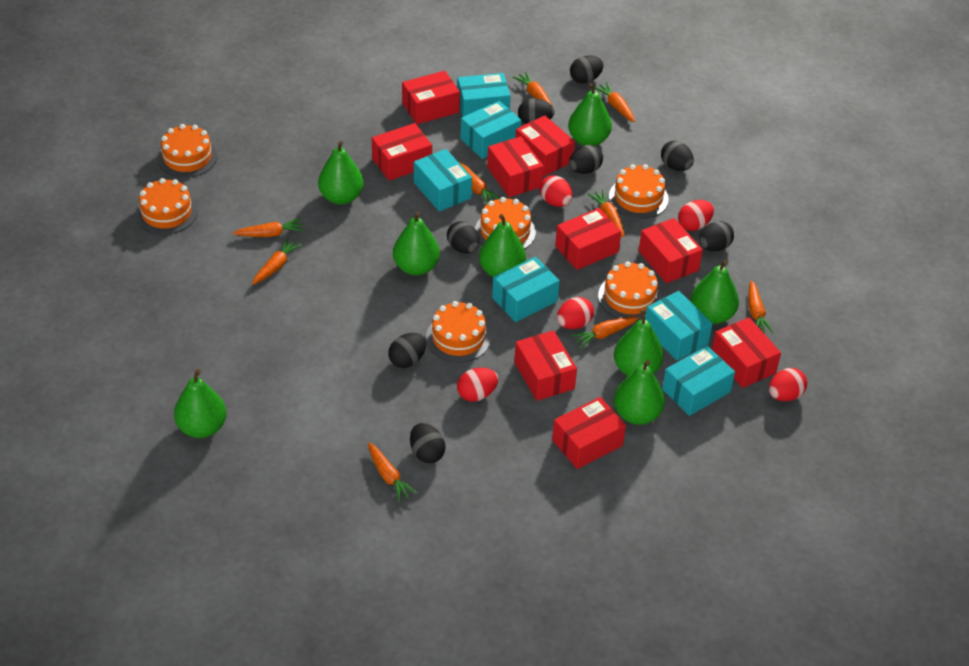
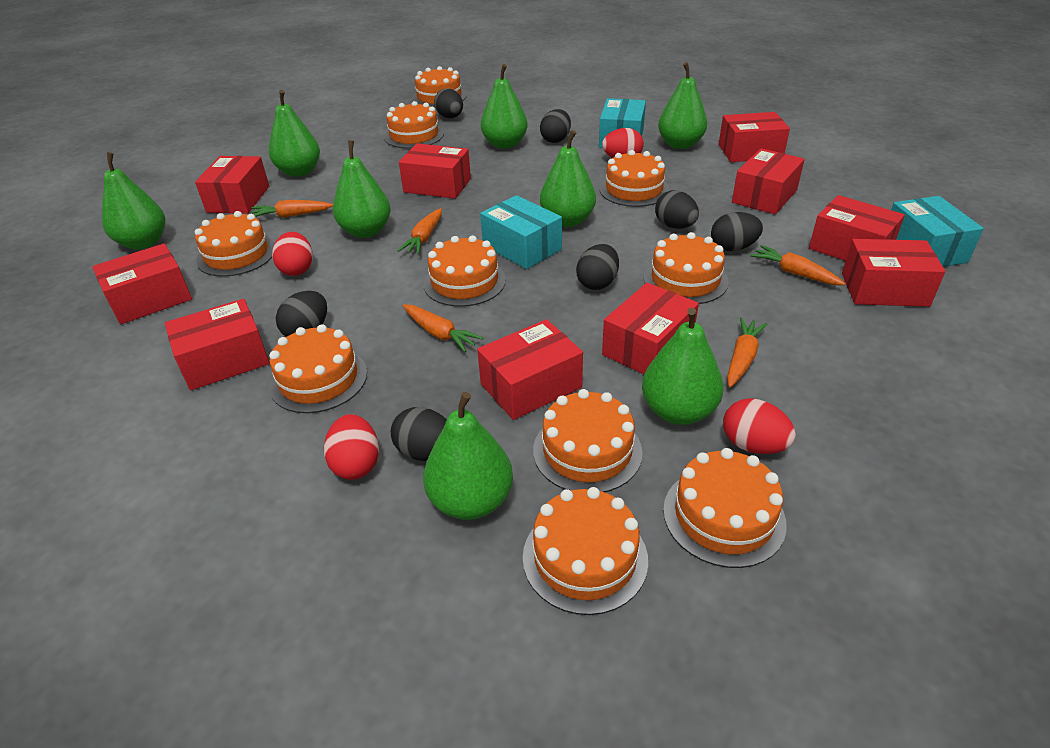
black egg: 8 -> 7
orange cake: 6 -> 10
orange carrot: 9 -> 5
red box: 9 -> 10
red egg: 5 -> 4
turquoise box: 6 -> 3

